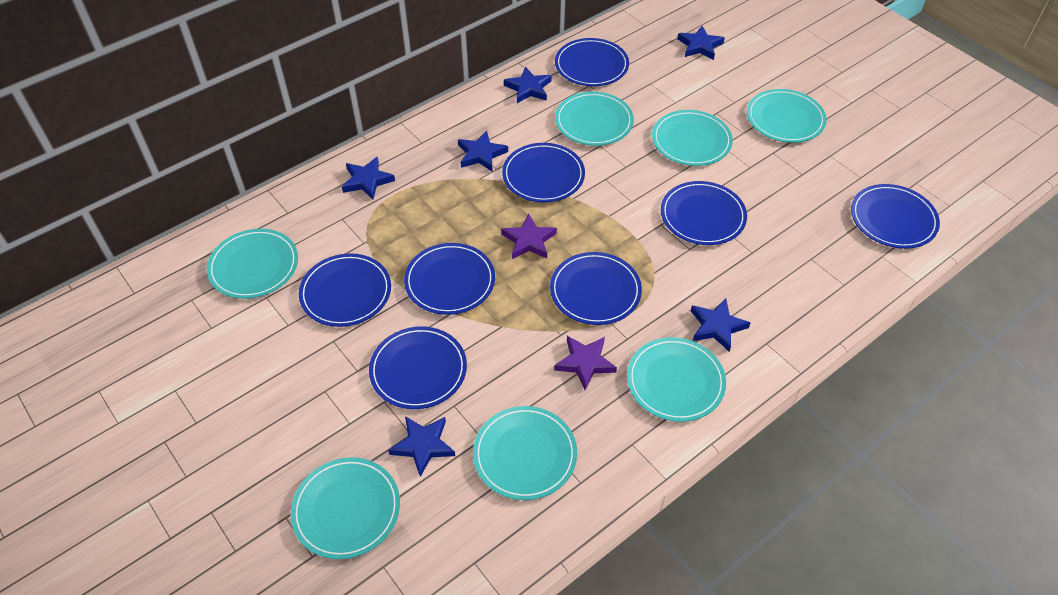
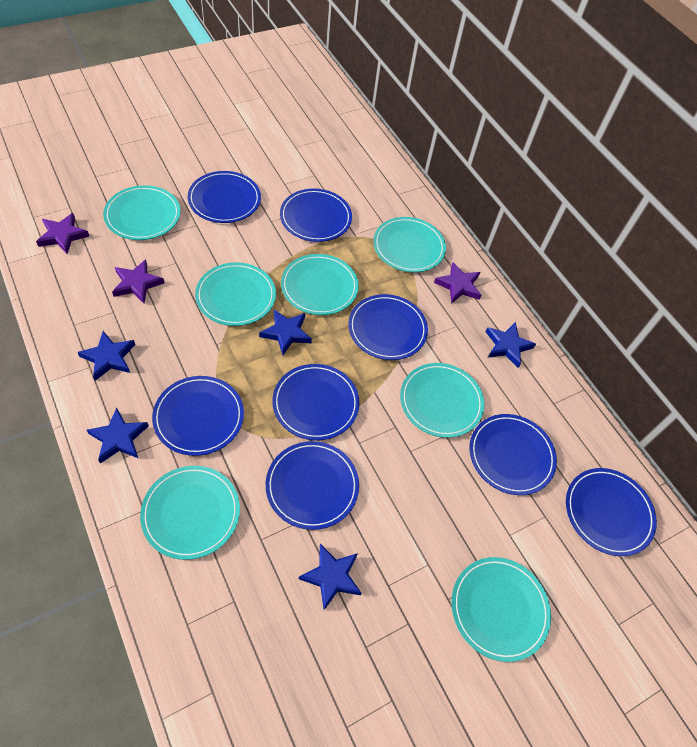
blue star: 6 -> 5
purple star: 2 -> 3

